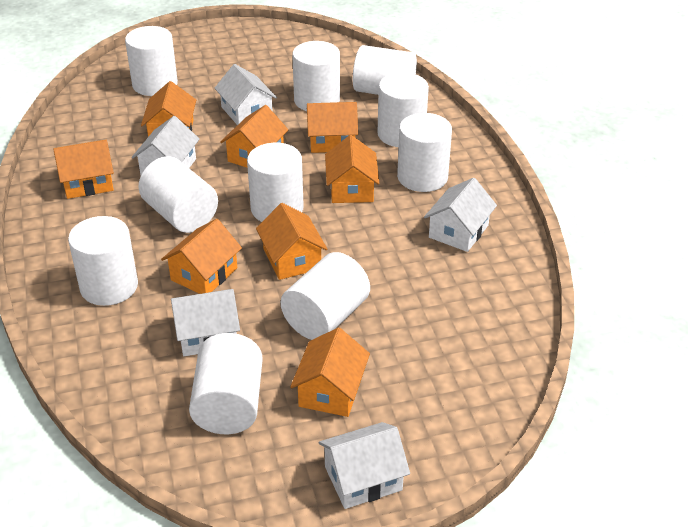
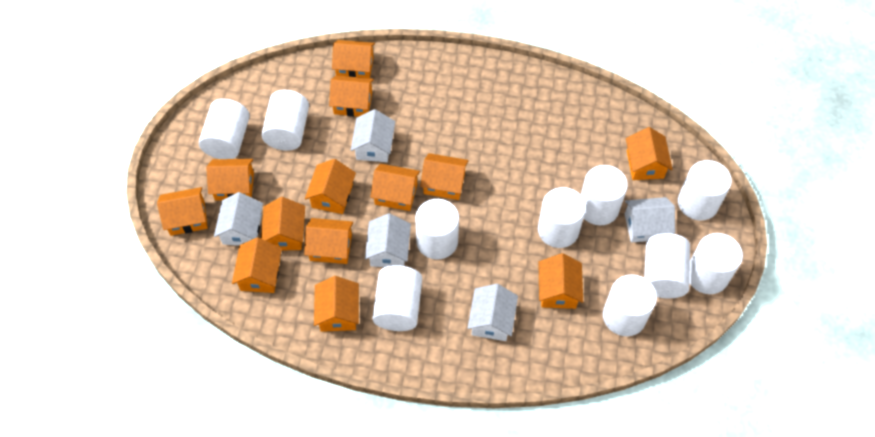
orange house: 8 -> 13

